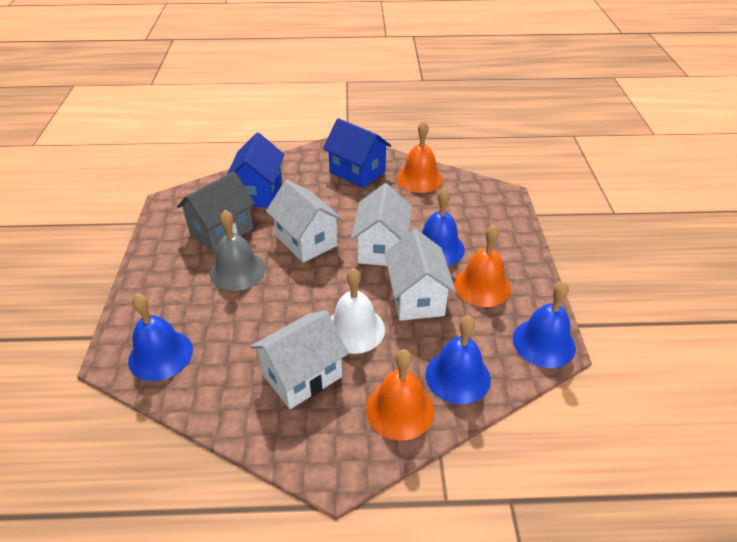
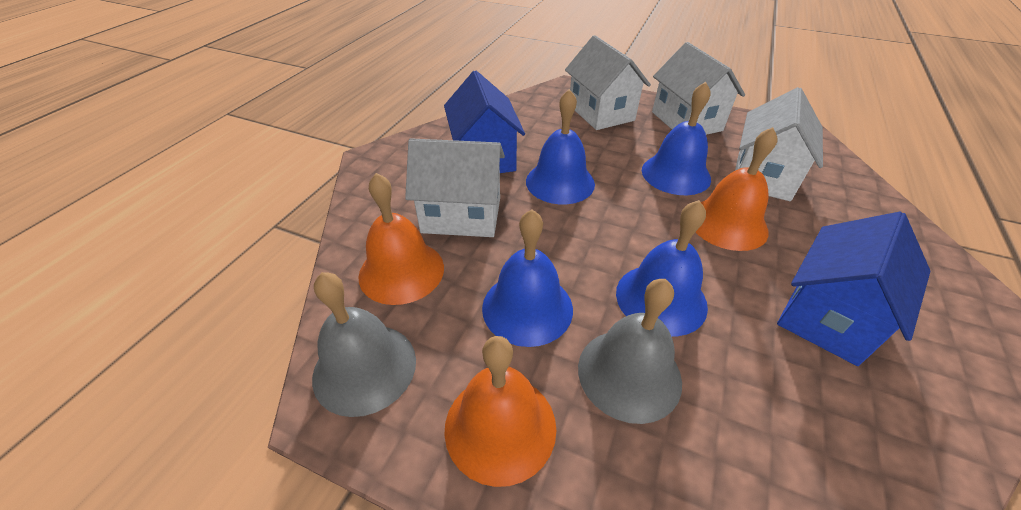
grey bell: 1 -> 2
grey house: 1 -> 0
white bell: 1 -> 0

